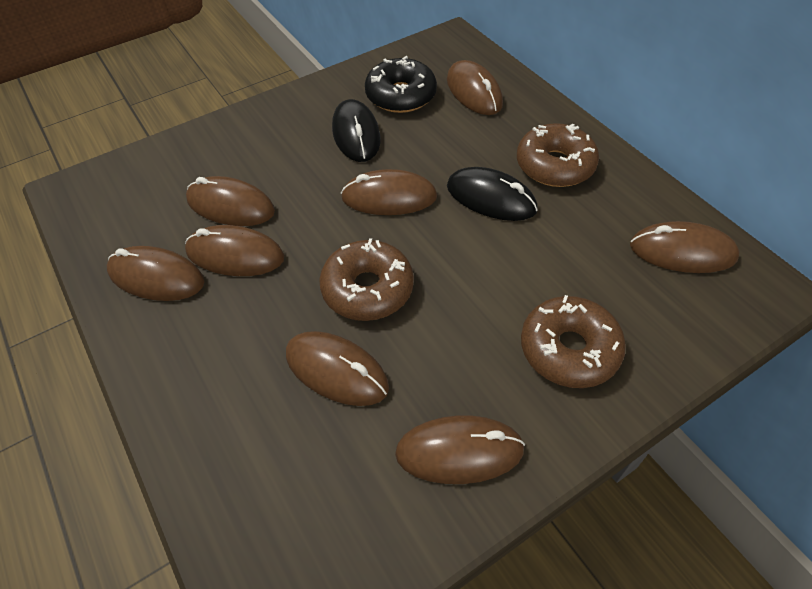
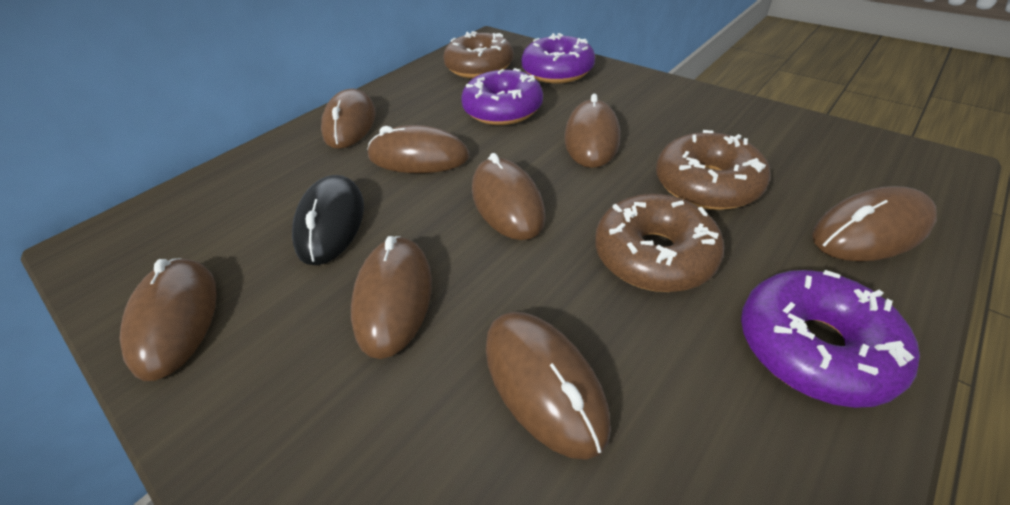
black donut: 1 -> 0
black mouse: 2 -> 1
purple donut: 0 -> 3

